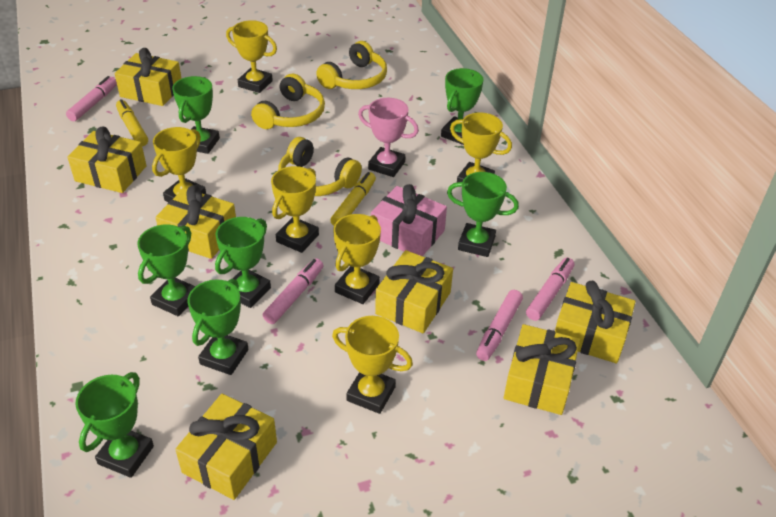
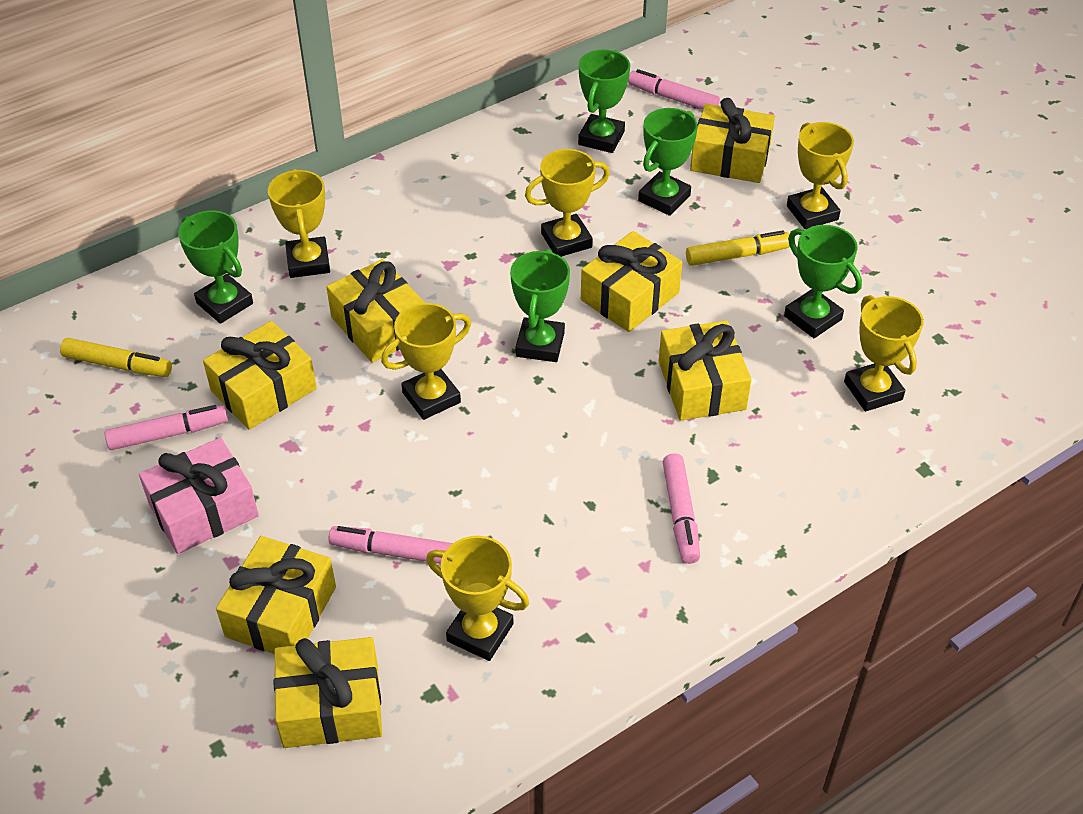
green trophy: 7 -> 5
pink trophy: 1 -> 0
yellow headphones: 3 -> 0

